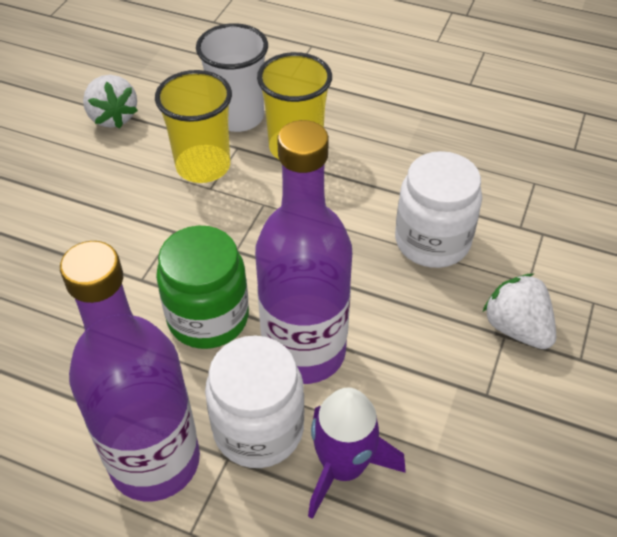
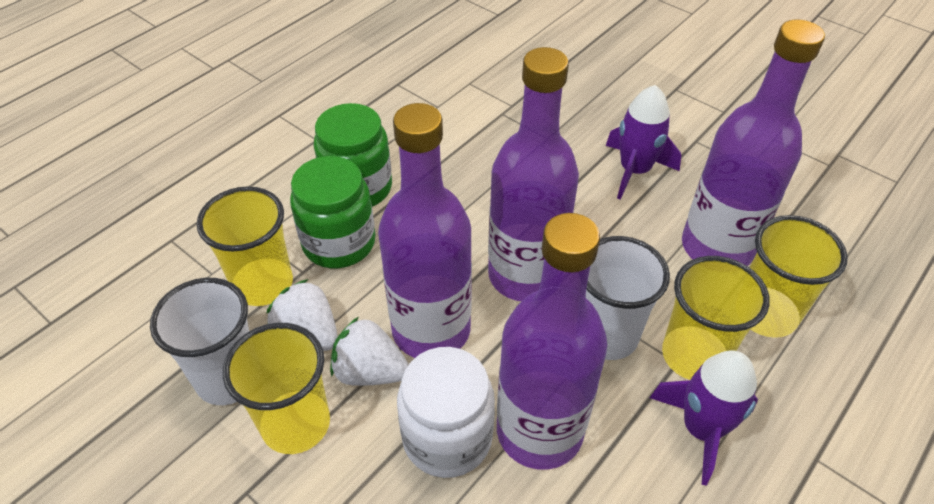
green jar: 1 -> 2
purple bottle: 2 -> 4
purple rocket: 1 -> 2
white cup: 1 -> 2
white jar: 2 -> 1
yellow cup: 2 -> 4

